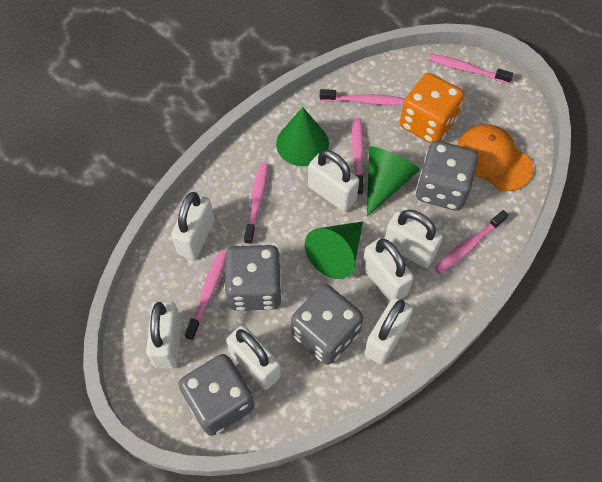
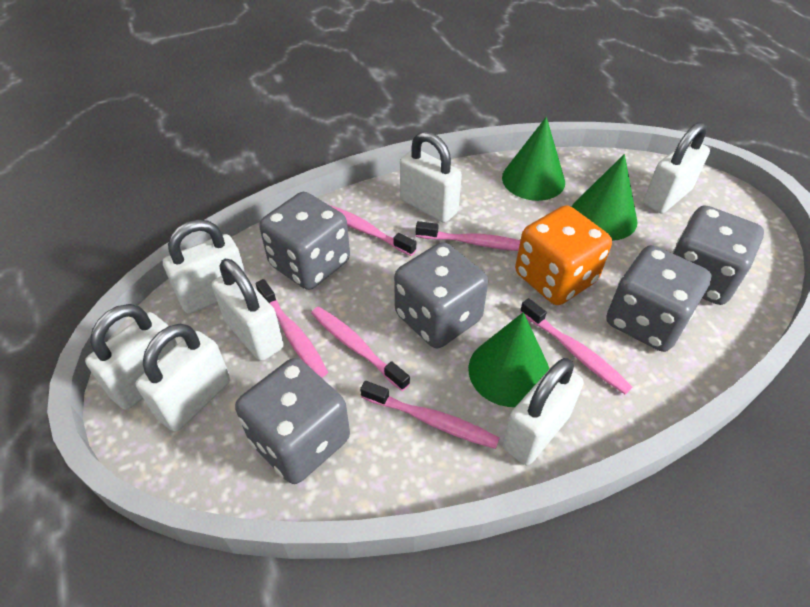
grey dice: 4 -> 5
orange cap: 1 -> 0

